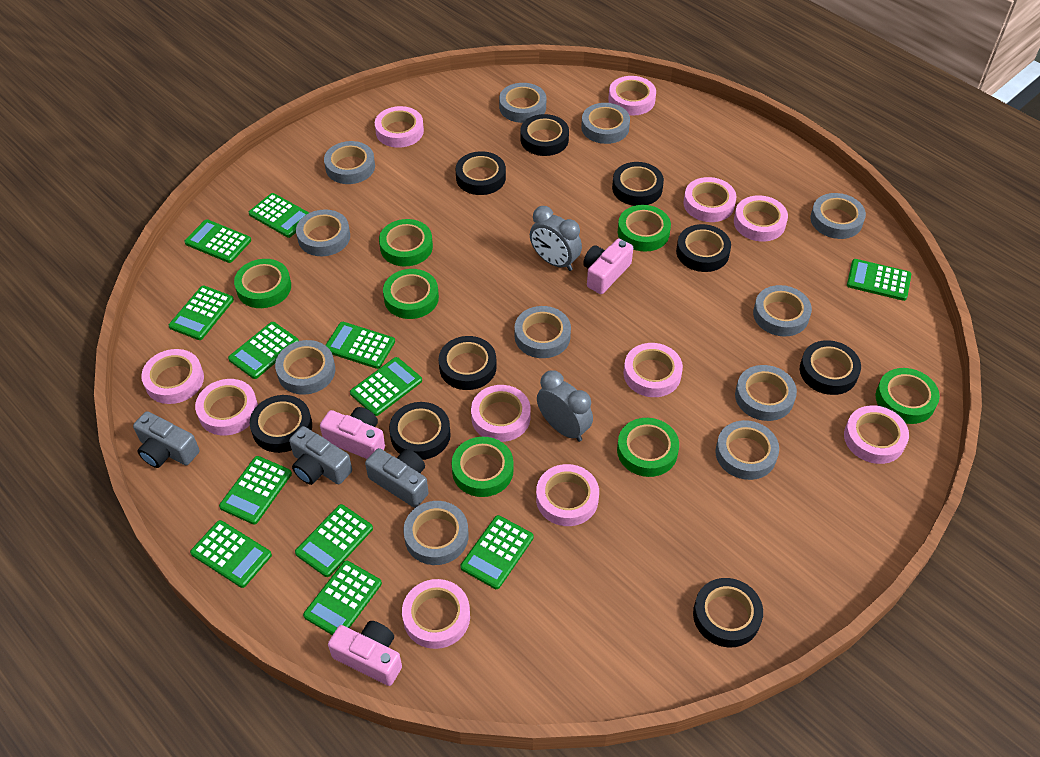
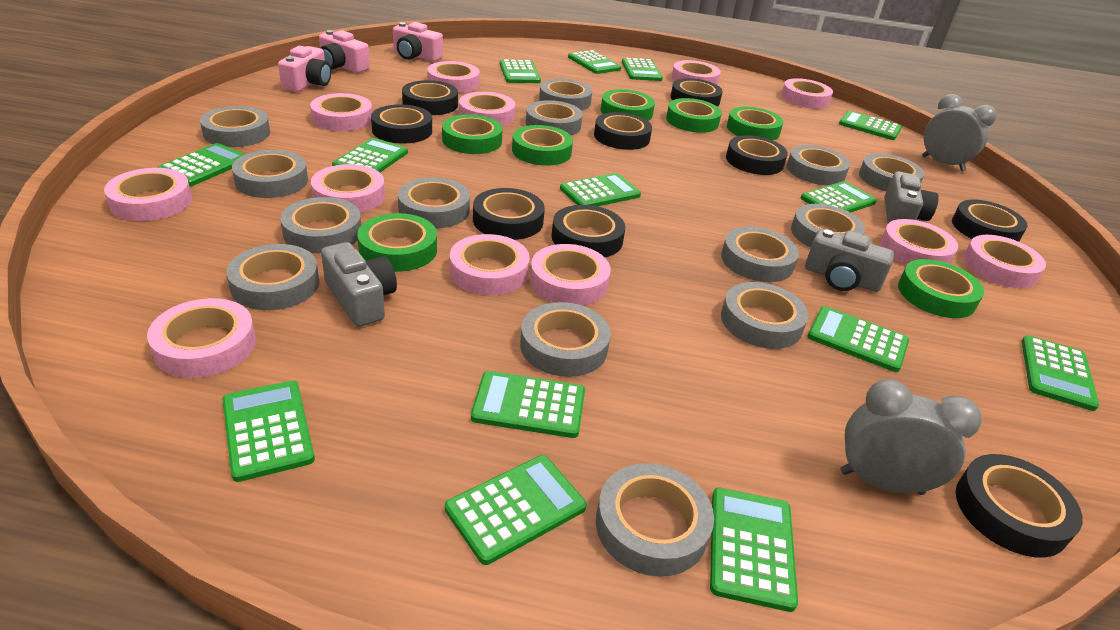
green calculator: 12 -> 14
grey tape: 11 -> 14
pink tape: 11 -> 12

